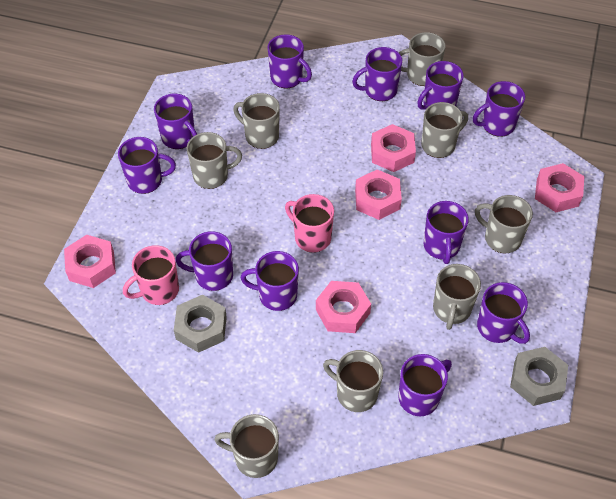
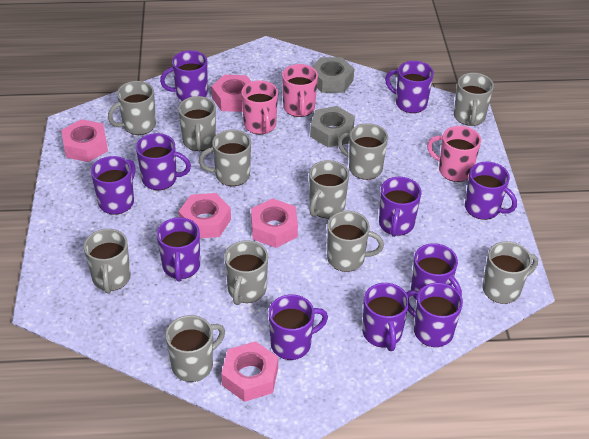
grey mug: 8 -> 11
pink mug: 2 -> 3

